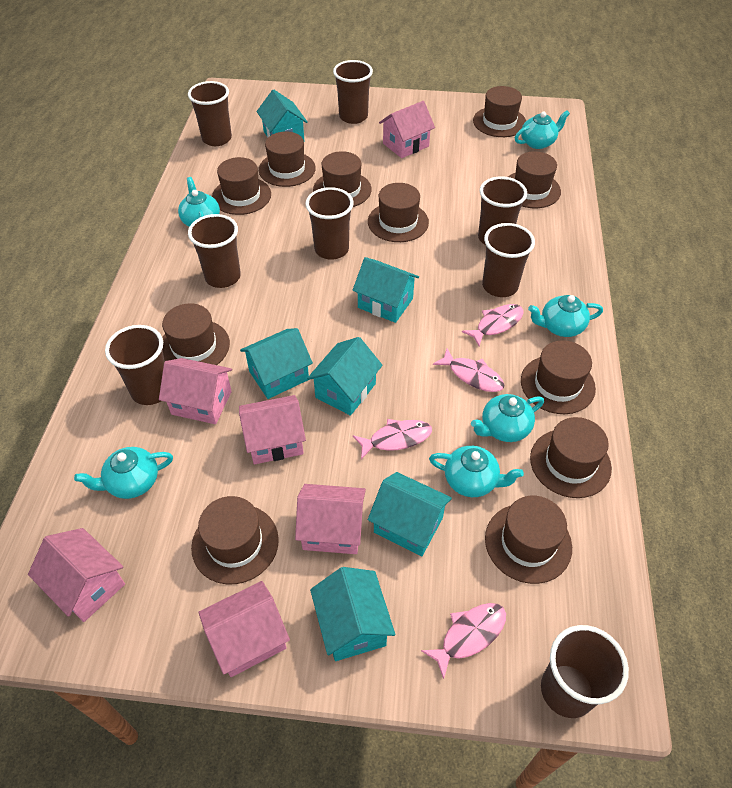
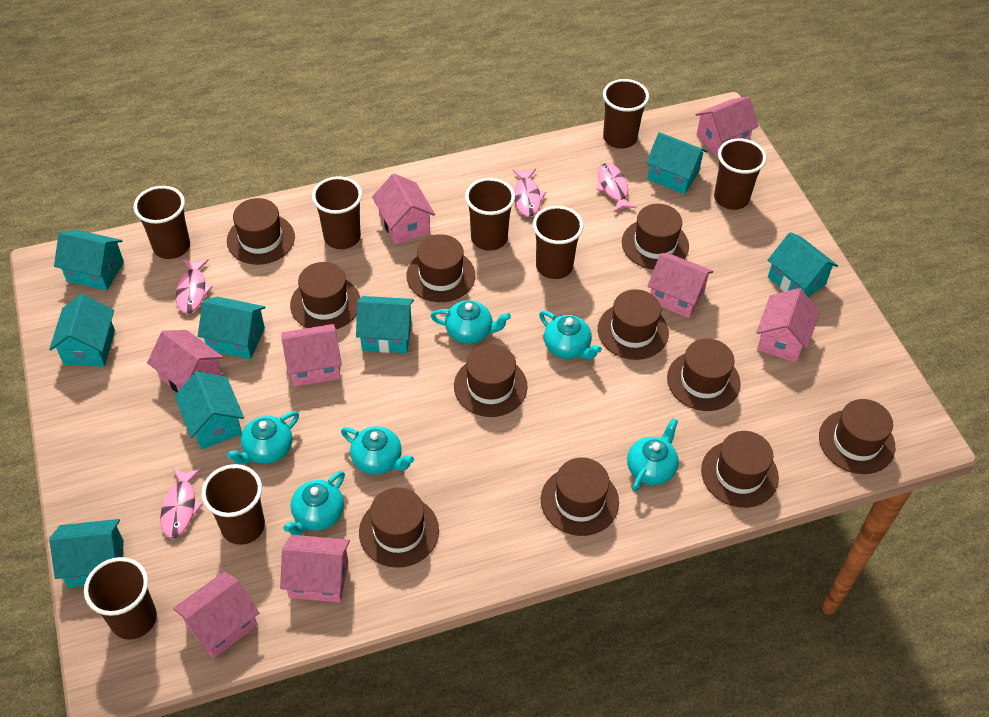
pink house: 6 -> 8
turquoise house: 6 -> 8

